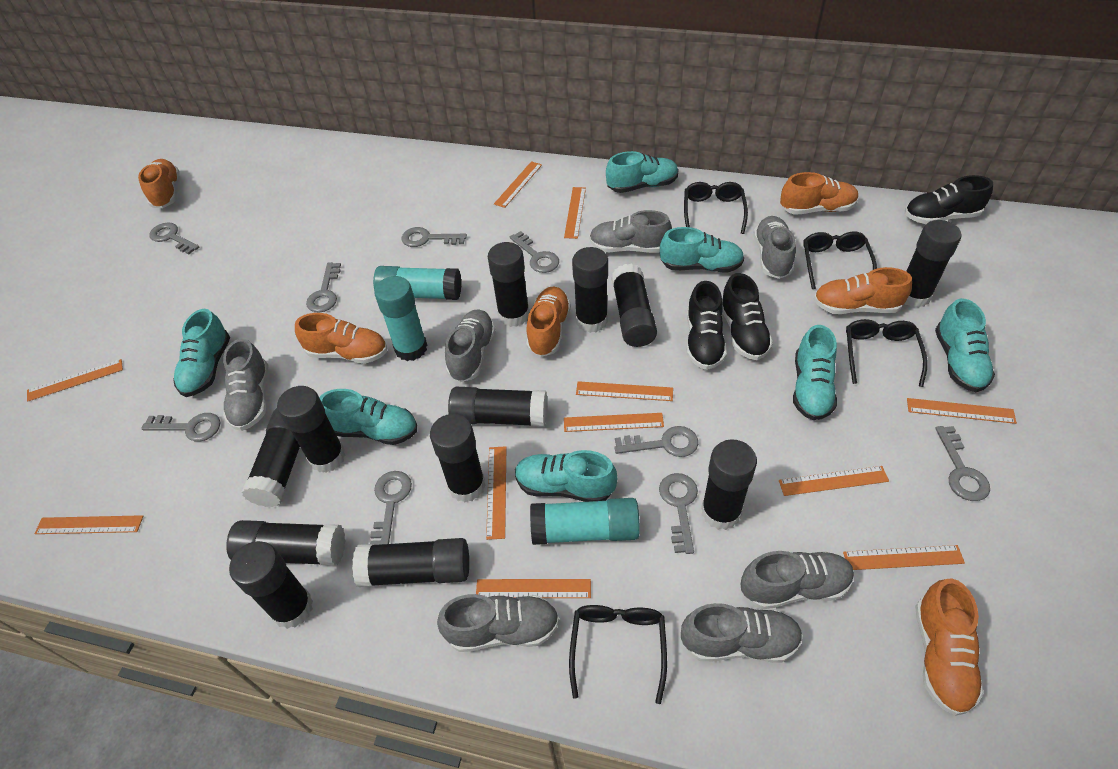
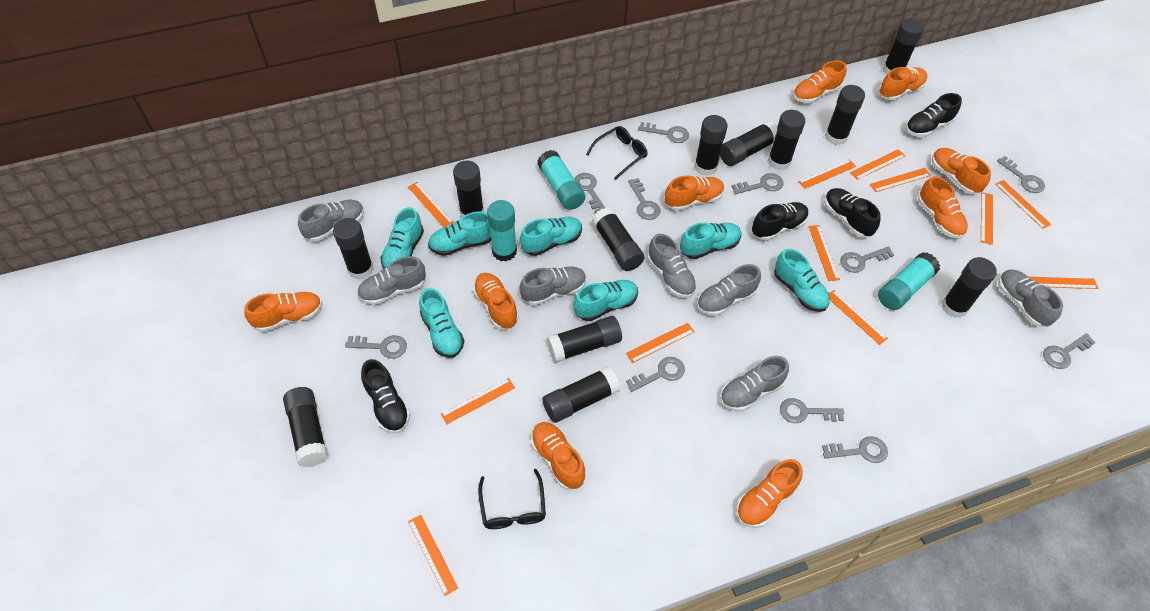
black glasses: 4 -> 2
black shoe: 3 -> 4
grey key: 9 -> 11
orange ruler: 11 -> 12
orange shoe: 6 -> 9

